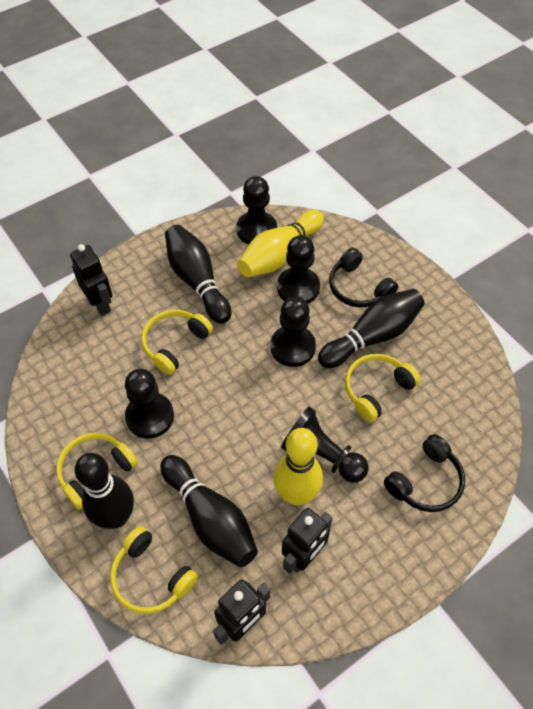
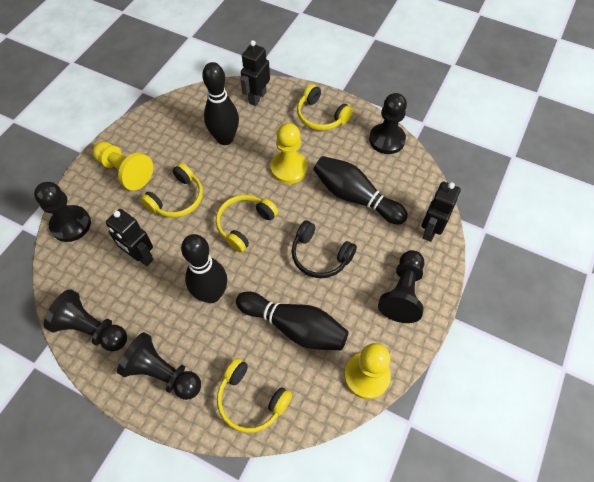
black headphones: 2 -> 1
yellow bowling pin: 2 -> 0
yellow pawn: 0 -> 3

